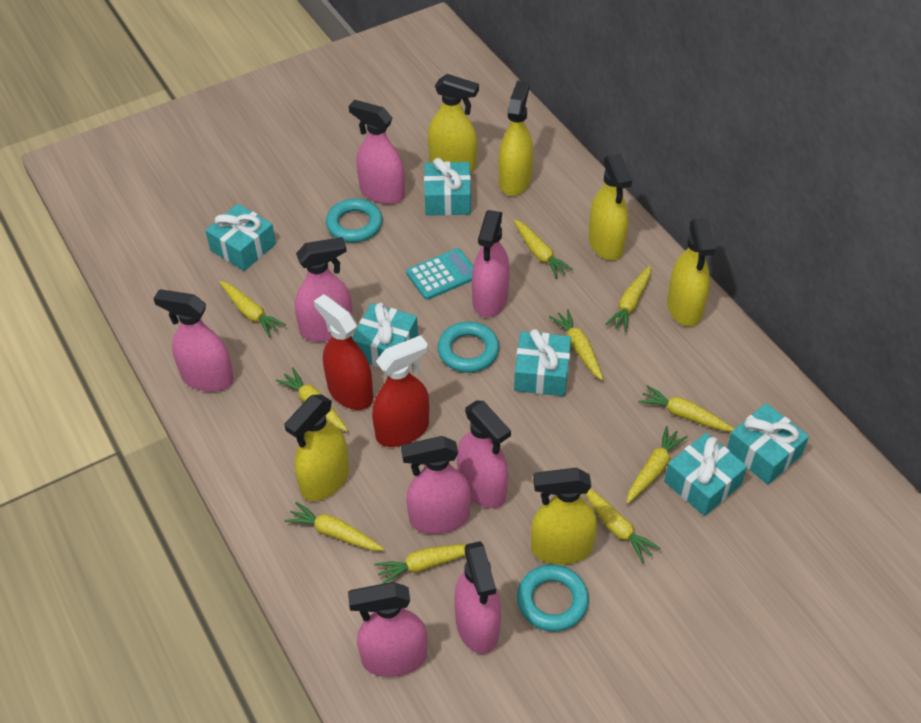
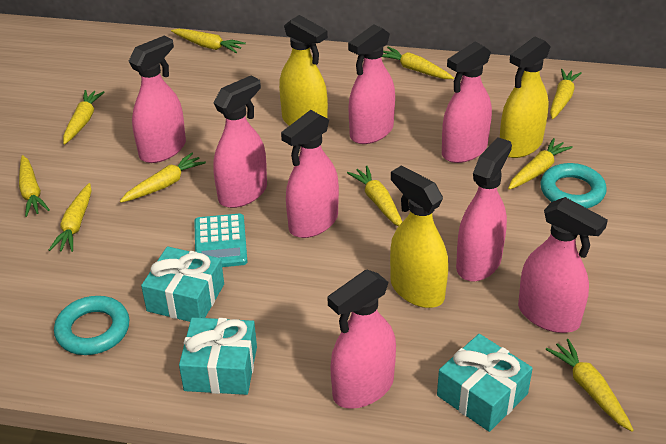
red spray bottle: 2 -> 0
turquoise gift: 6 -> 3
turquoise ring: 3 -> 2
yellow spray bottle: 6 -> 3

